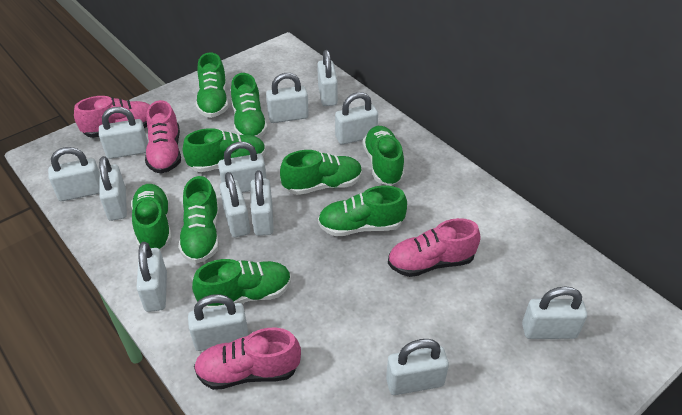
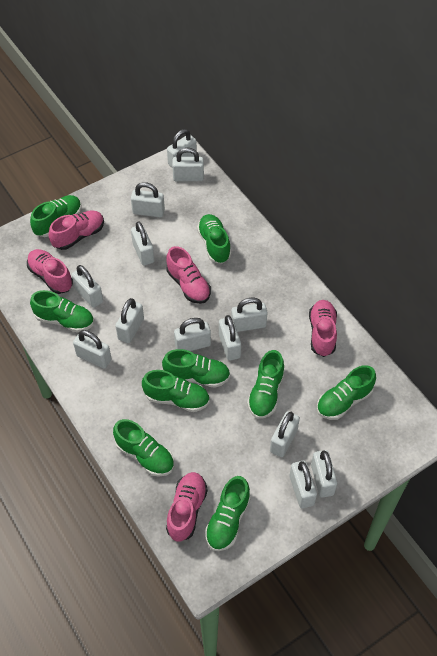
pink shoe: 4 -> 5

